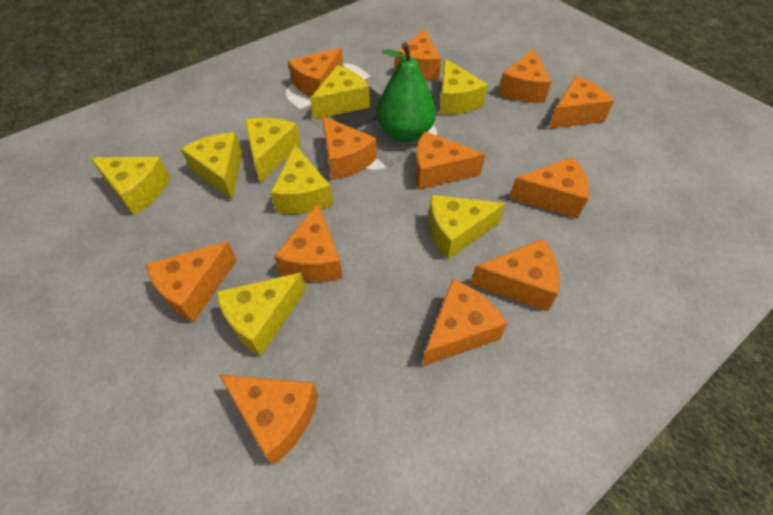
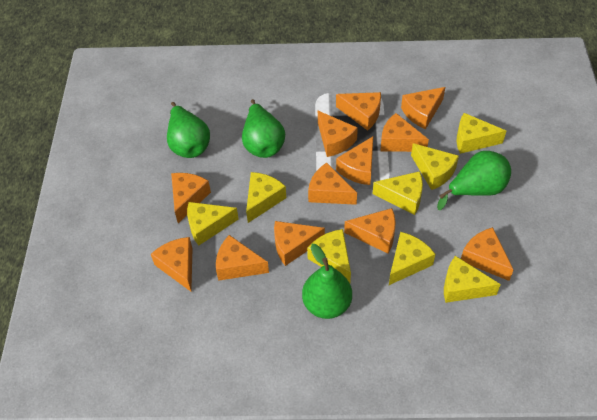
green pear: 1 -> 4

